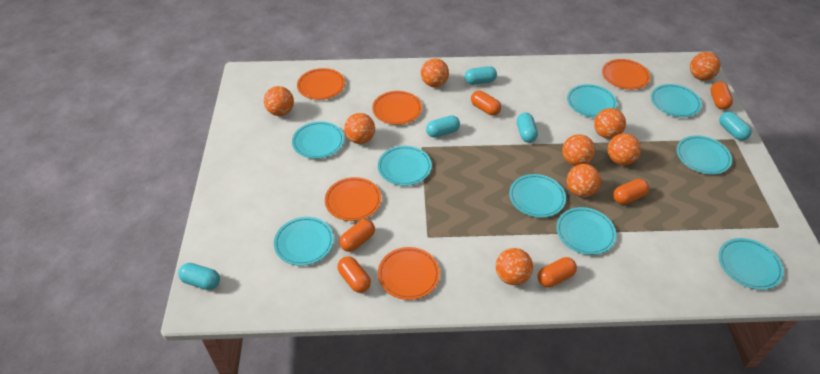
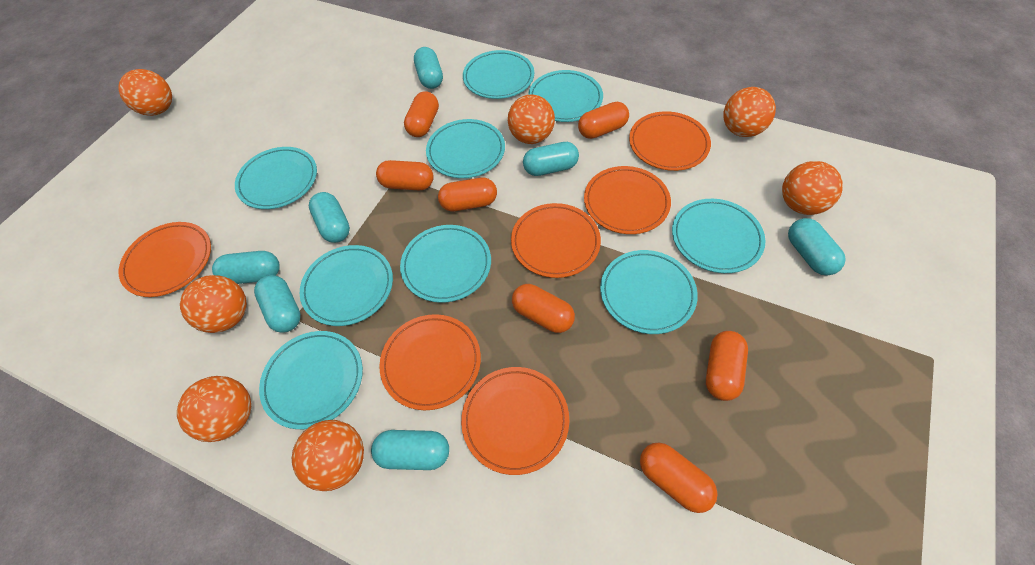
orange ball: 9 -> 7
orange capsule: 6 -> 7
orange plate: 5 -> 6
turquoise capsule: 5 -> 7

